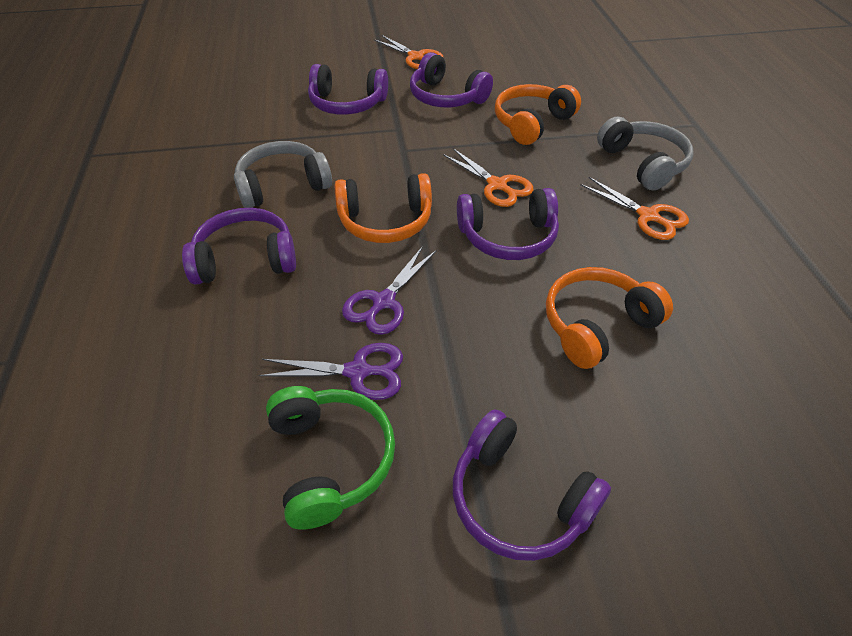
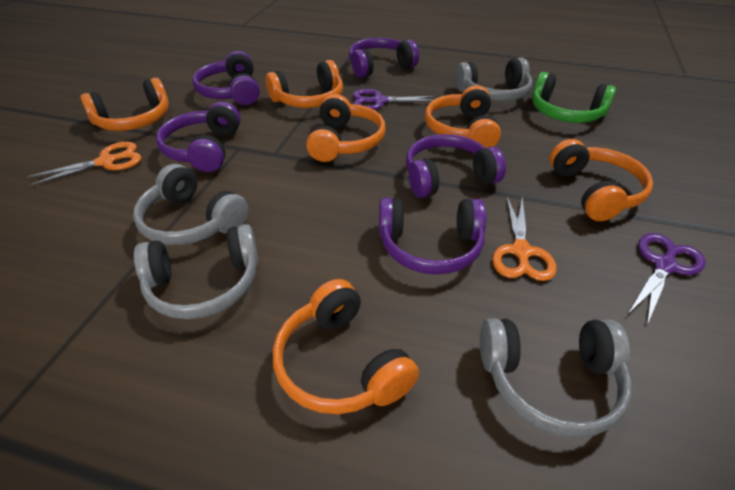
grey headphones: 2 -> 4
orange headphones: 3 -> 6
orange scissors: 3 -> 2

